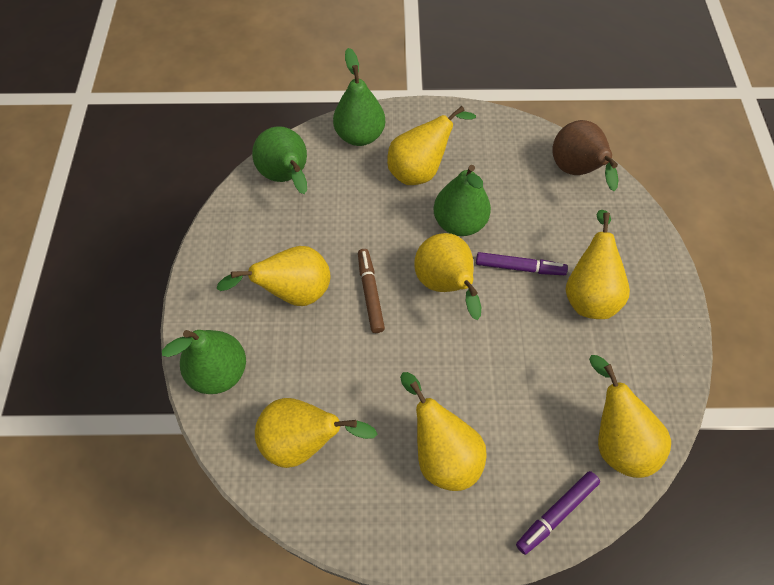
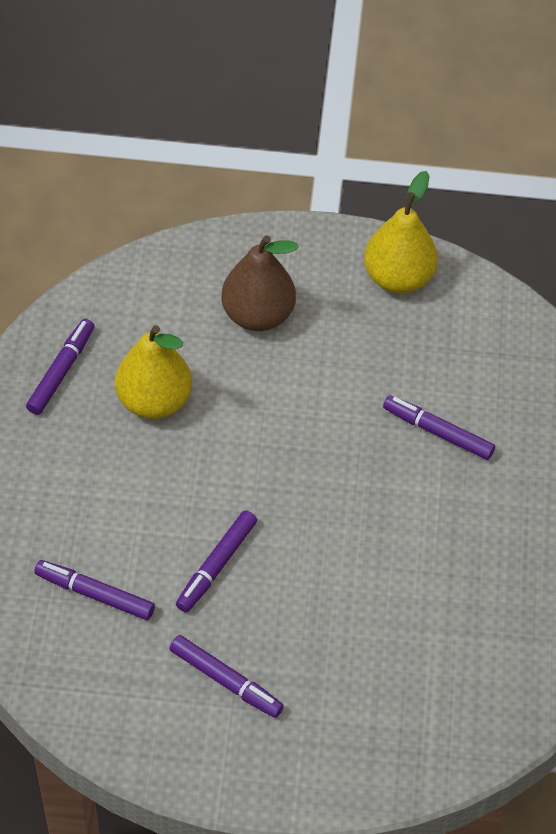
brown marker: 1 -> 0
green pear: 4 -> 0
purple marker: 2 -> 5
yellow pear: 7 -> 2

